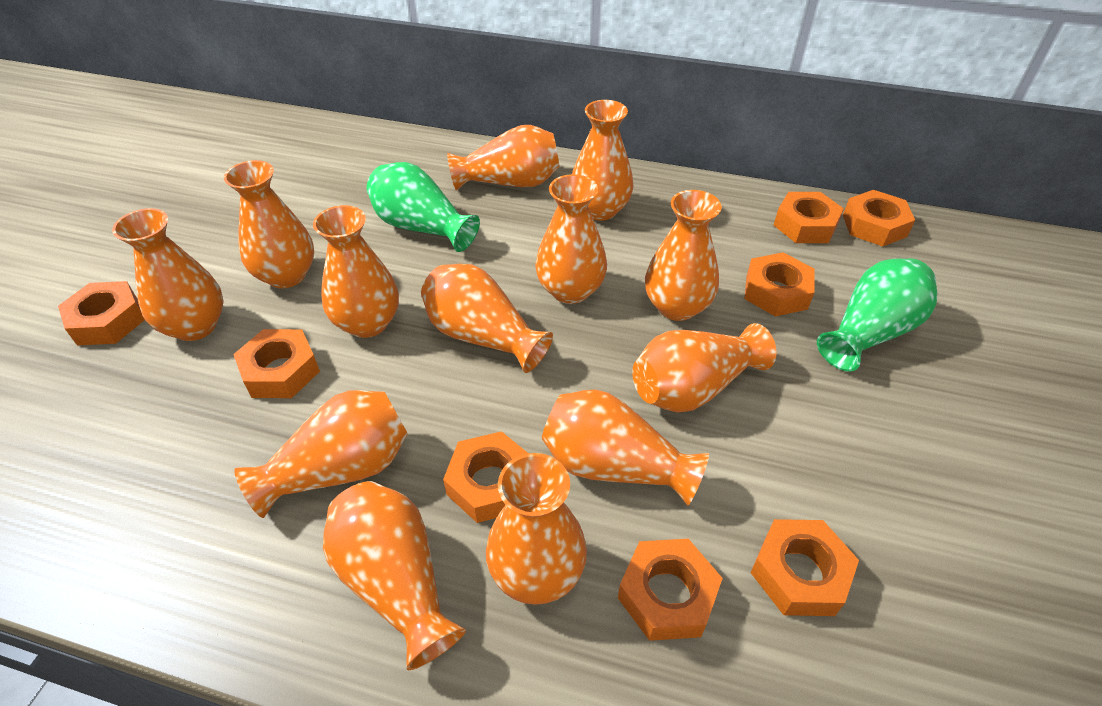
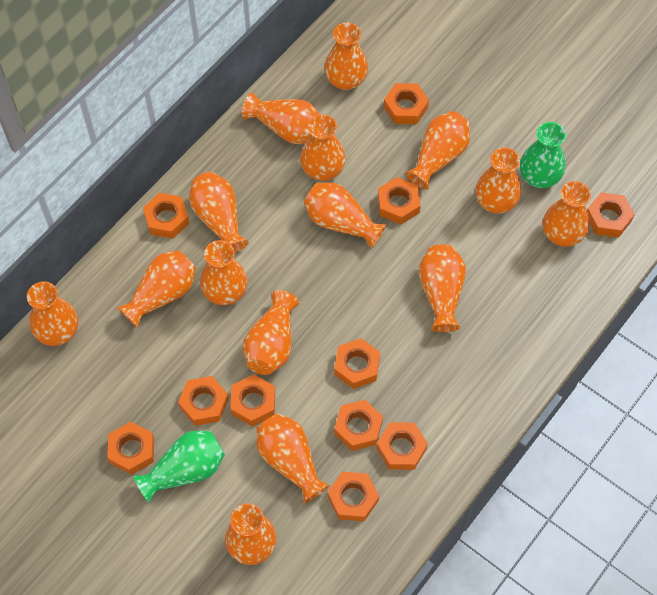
orange nut: 8 -> 11
orange vase: 13 -> 15

